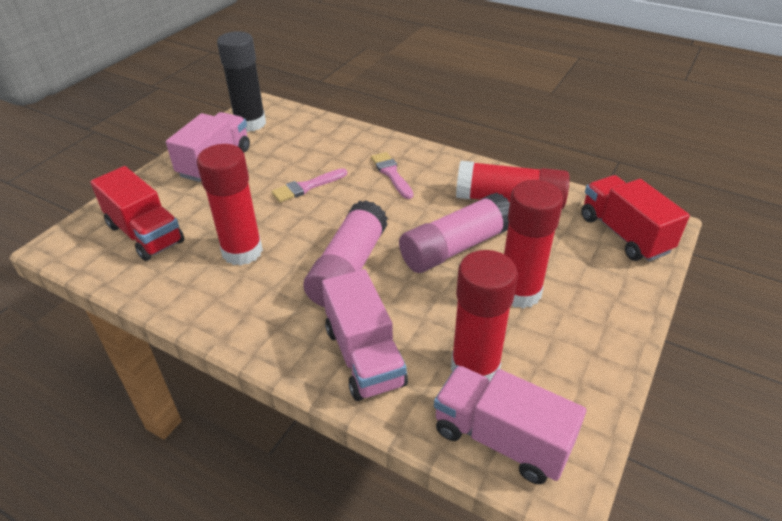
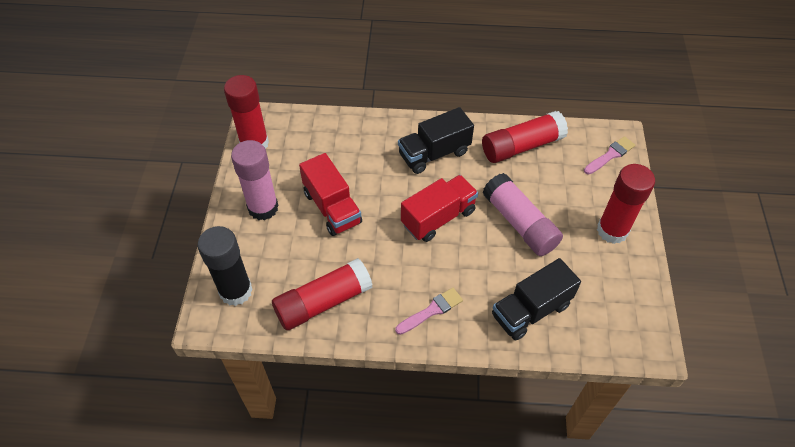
black truck: 0 -> 2
pink truck: 3 -> 0

